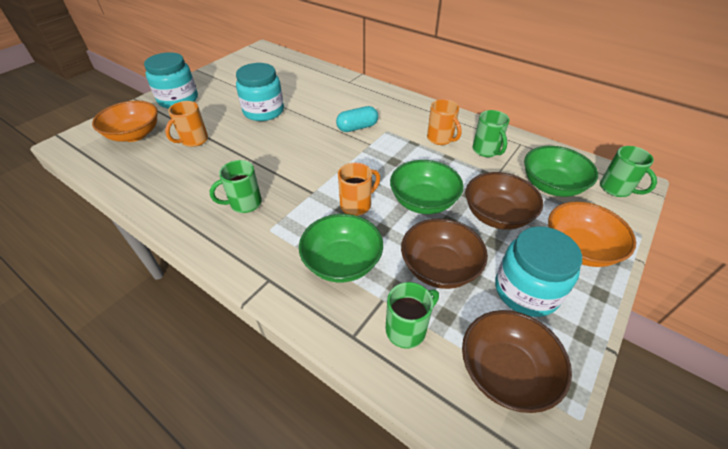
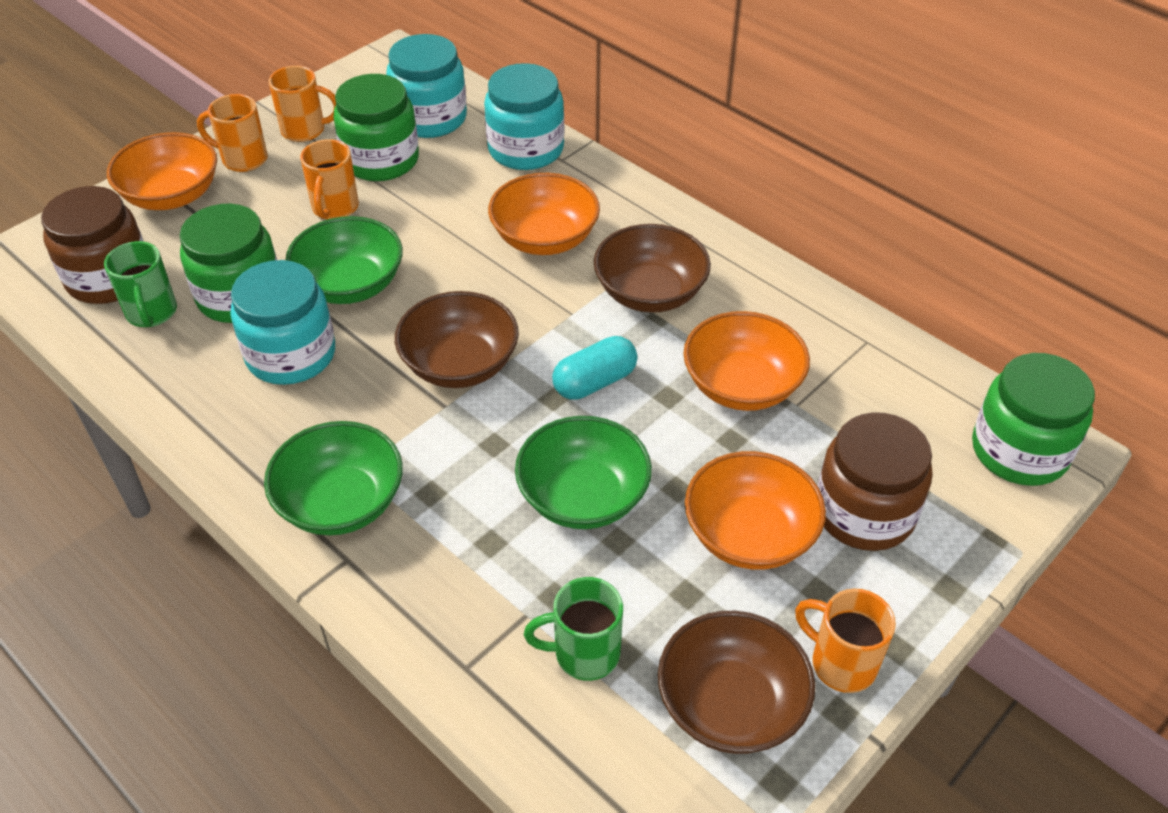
brown jar: 0 -> 2
green jar: 0 -> 3
green mug: 4 -> 2
orange bowl: 2 -> 4
orange mug: 3 -> 4

